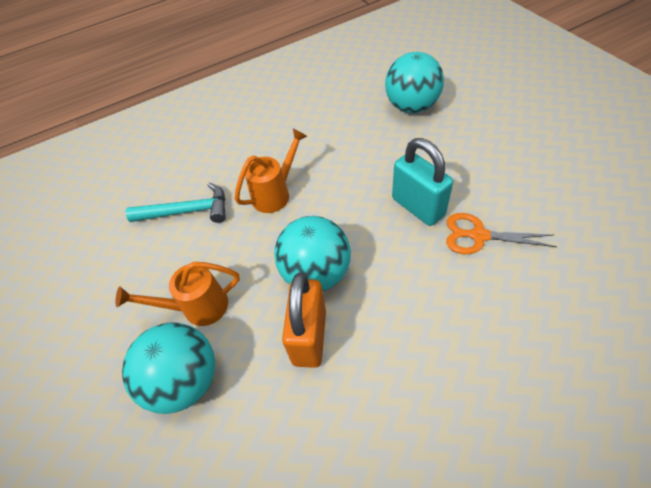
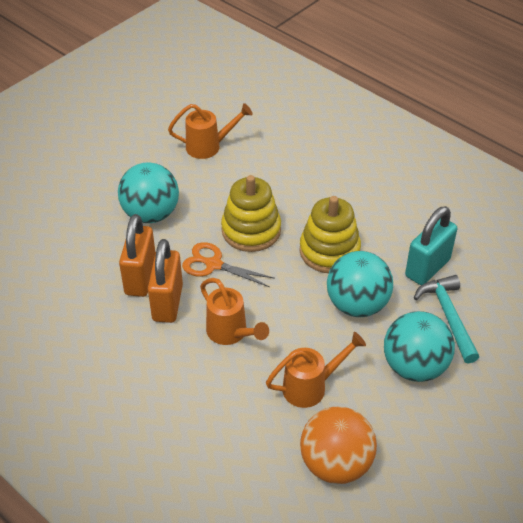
orange ball: 0 -> 1
orange padlock: 1 -> 2
orange watering can: 2 -> 3
yellow stacking toy: 0 -> 2

